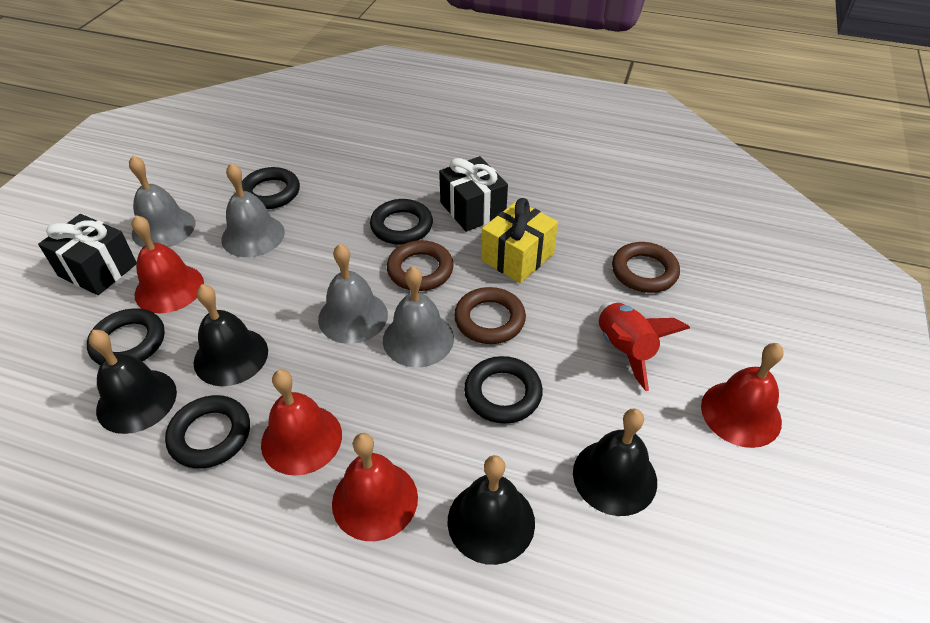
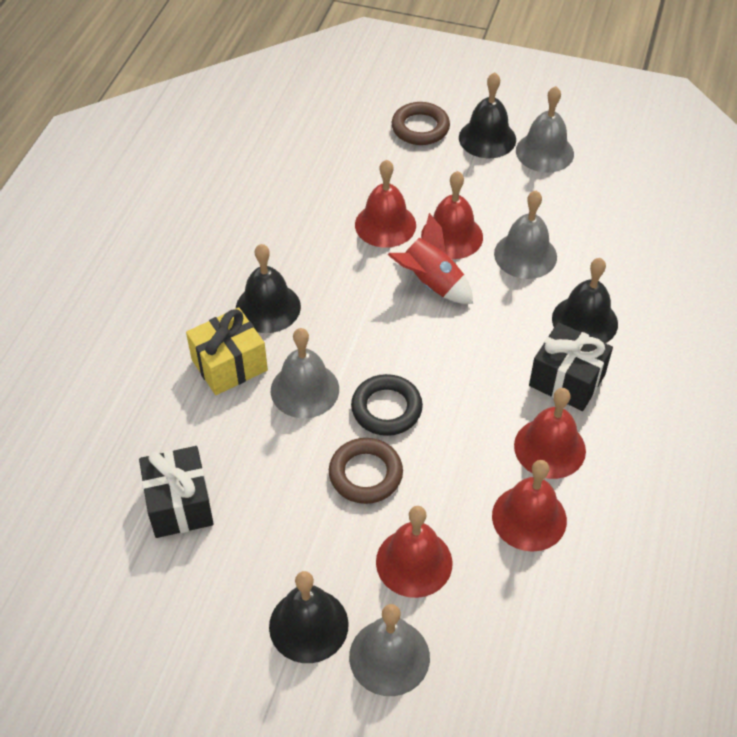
black ring: 5 -> 1
brown ring: 3 -> 2
red bell: 4 -> 5

